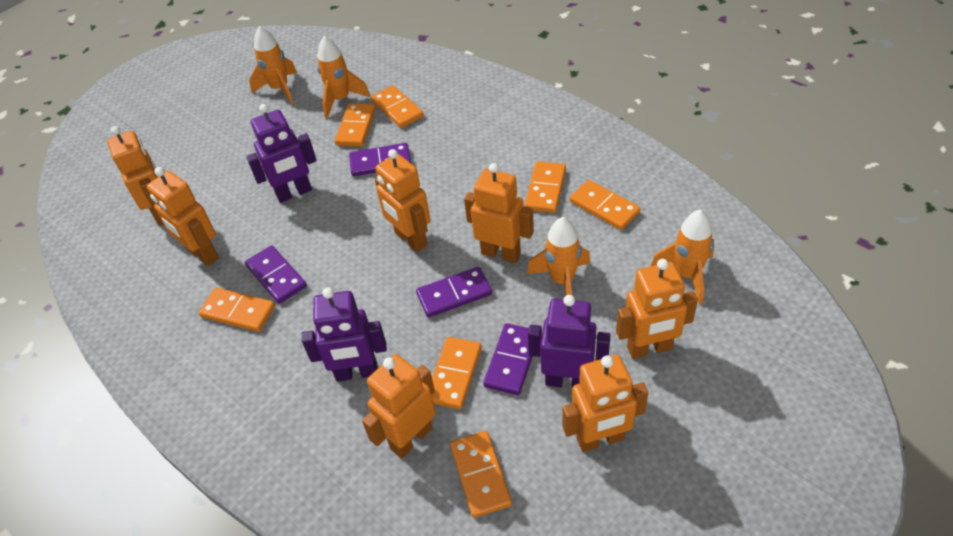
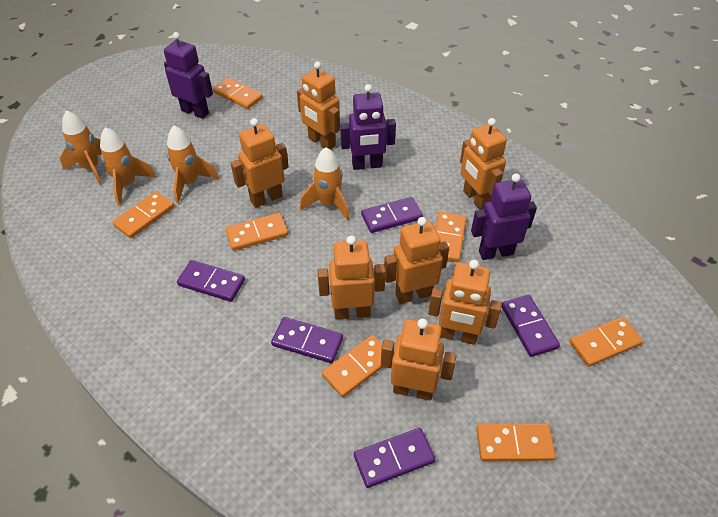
purple domino: 4 -> 5

